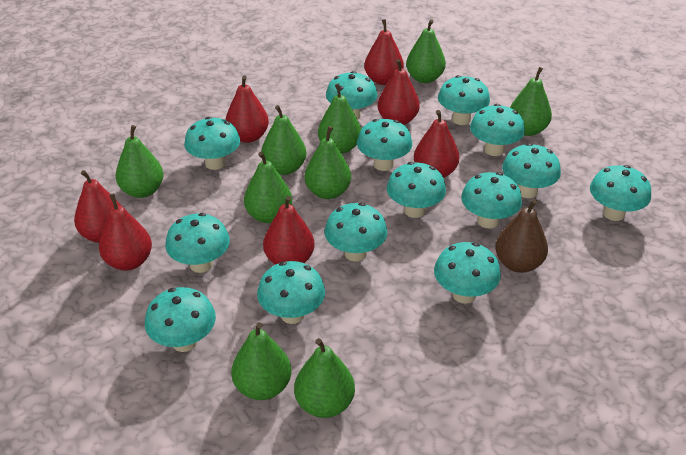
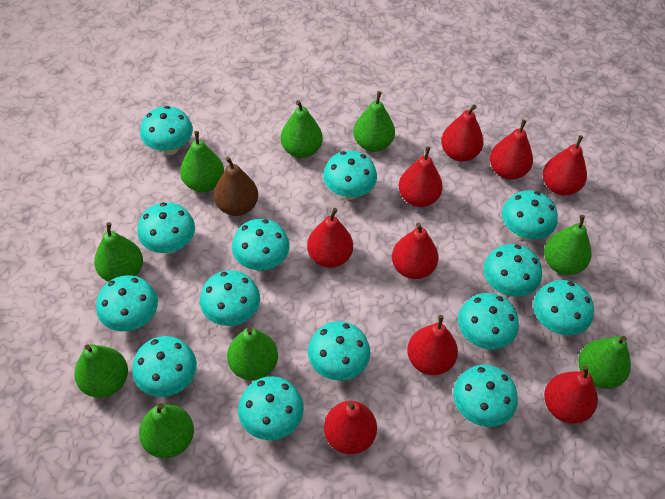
red pear: 7 -> 9

